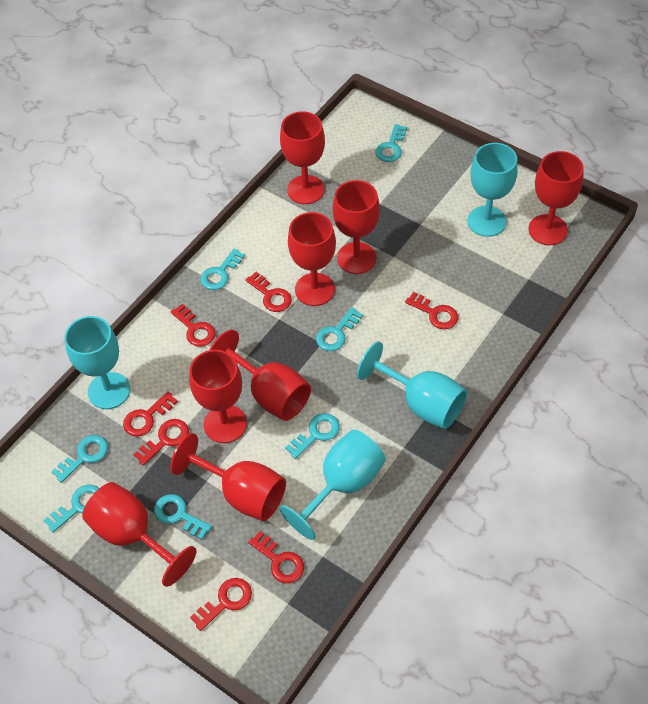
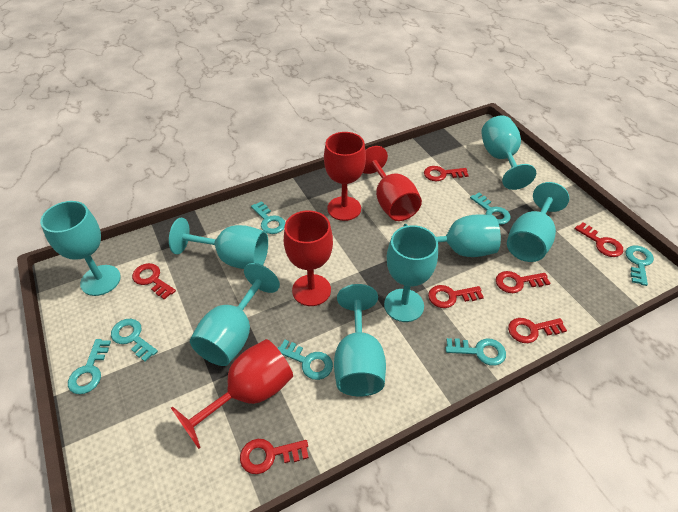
red goblet: 8 -> 4
turquoise goblet: 4 -> 8

